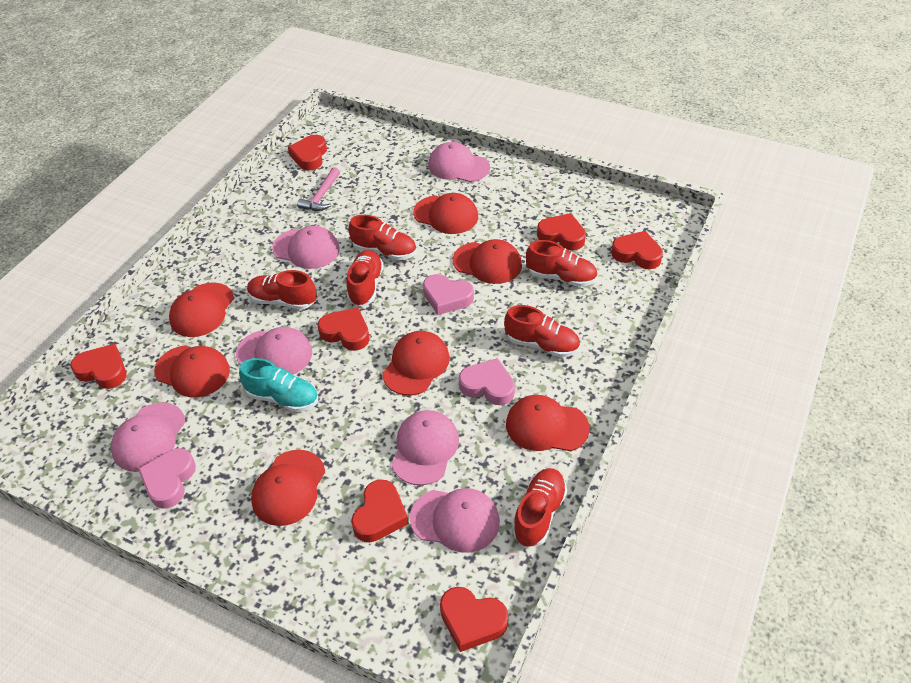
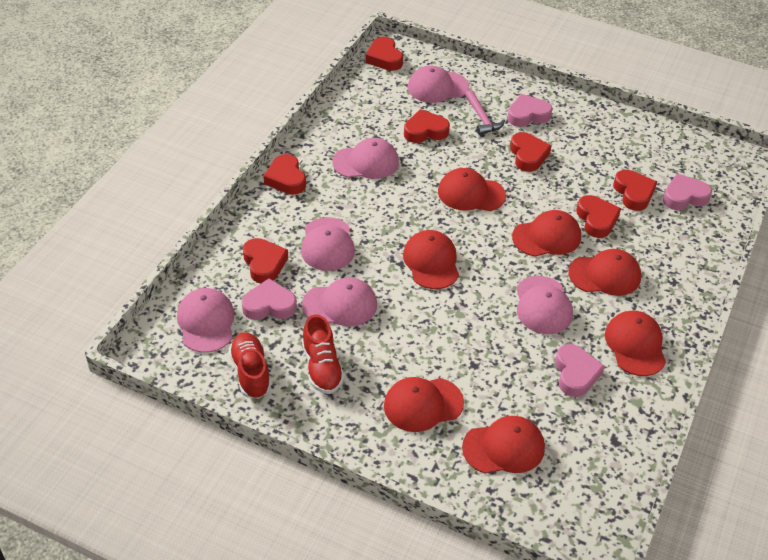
pink heart: 3 -> 4
red shoe: 6 -> 2
turquoise shoe: 1 -> 0

